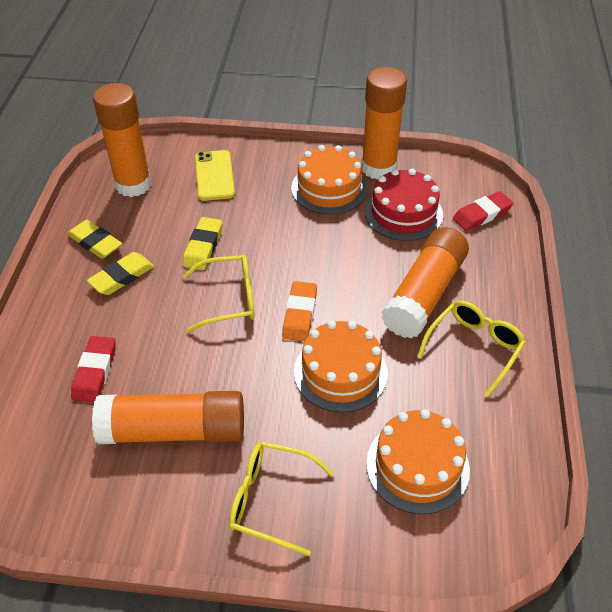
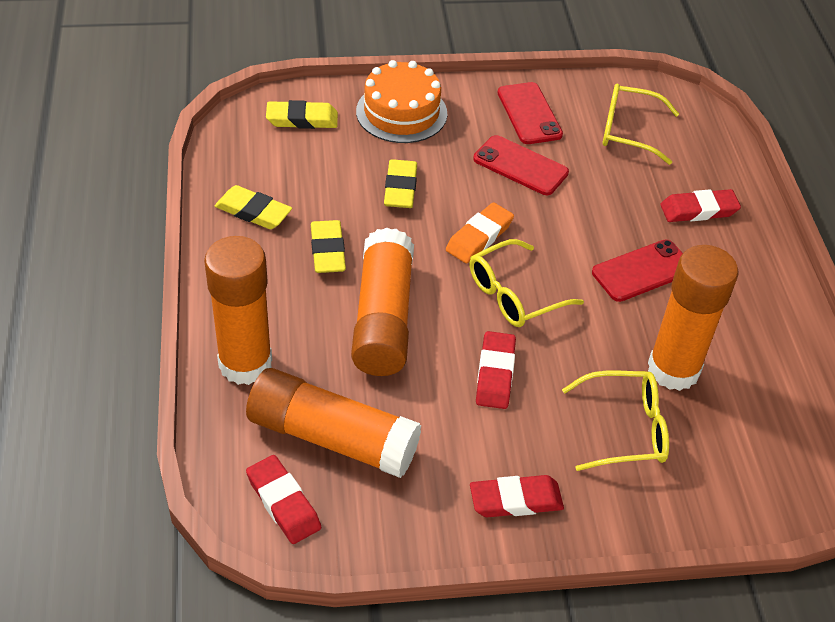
orange cake: 3 -> 1
red cake: 1 -> 0
red eraser: 2 -> 4
red phone: 0 -> 3
yellow eraser: 3 -> 4
yellow phone: 1 -> 0

